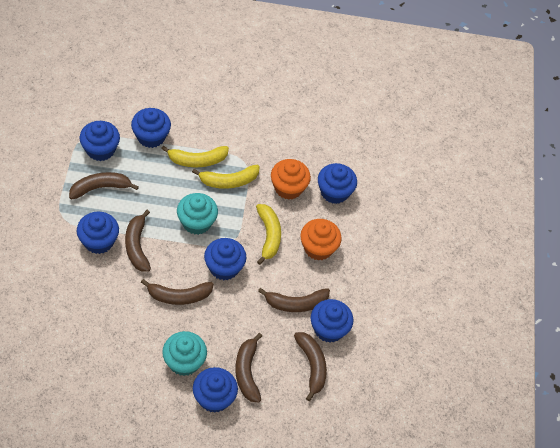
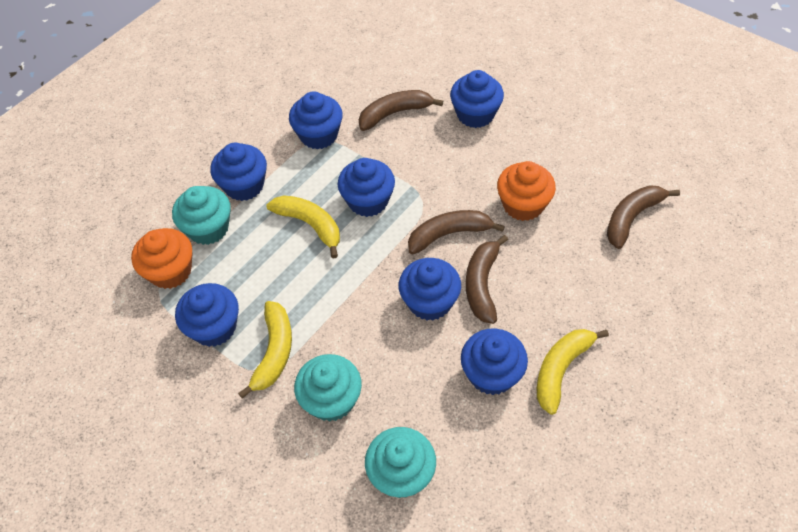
brown banana: 6 -> 4
turquoise cupcake: 2 -> 3

